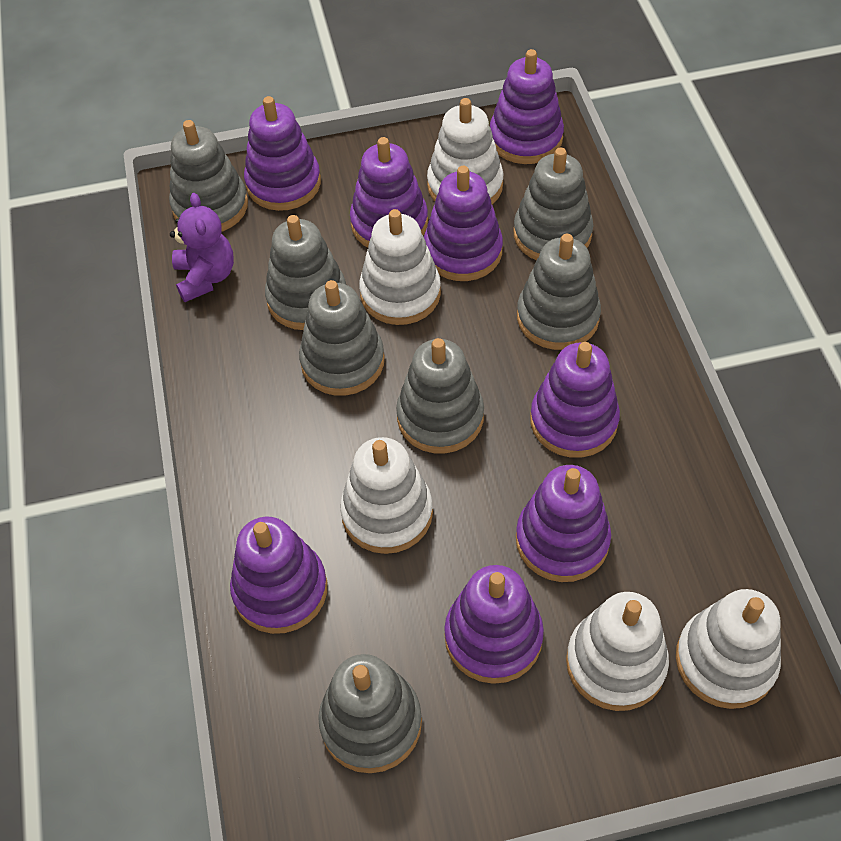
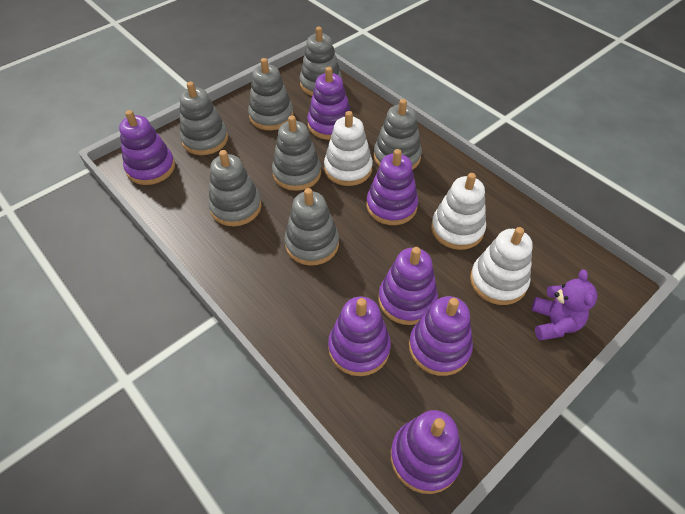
purple stacking toy: 8 -> 7
white stacking toy: 5 -> 3

